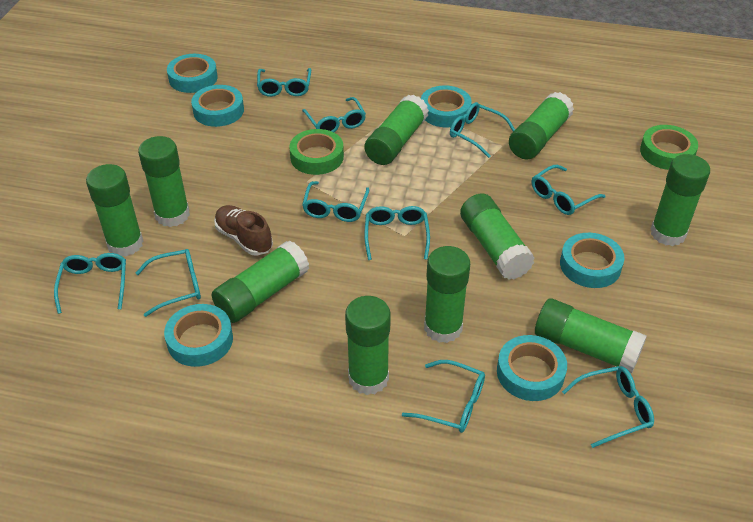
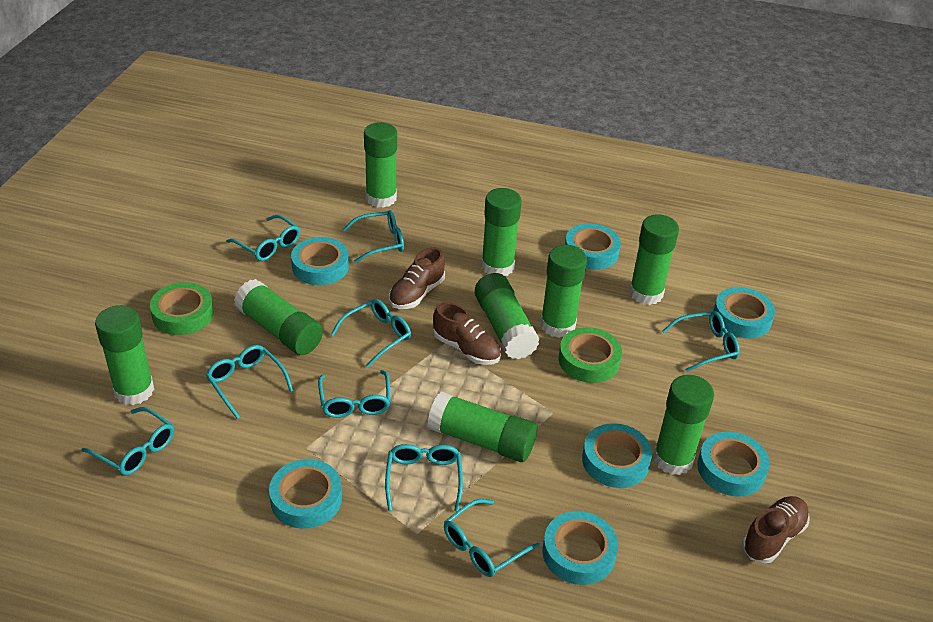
brown shoe: 1 -> 3
green glue stick: 10 -> 9
turquoise glasses: 10 -> 9
turquoise tape: 6 -> 7

